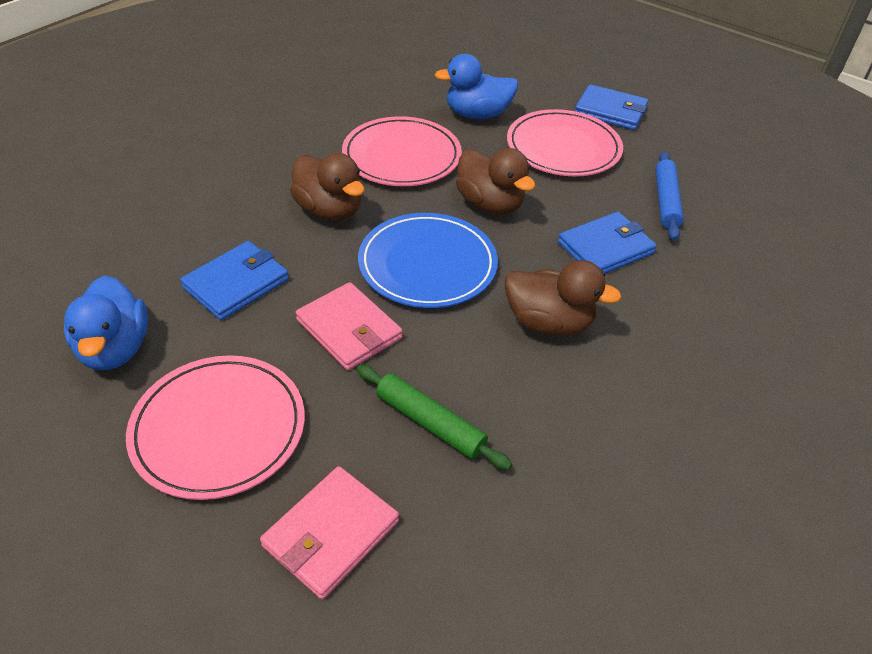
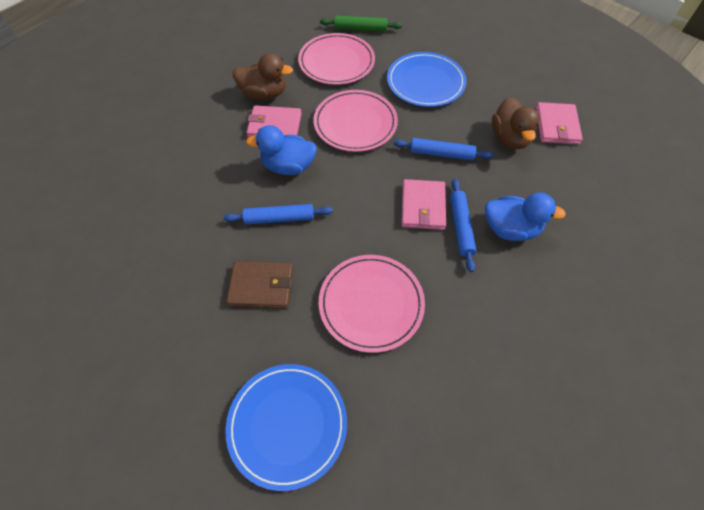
blue plate: 1 -> 2
blue rolling pin: 1 -> 3
blue wallet: 3 -> 0
brown duck: 3 -> 2
brown wallet: 0 -> 1
pink wallet: 2 -> 3

